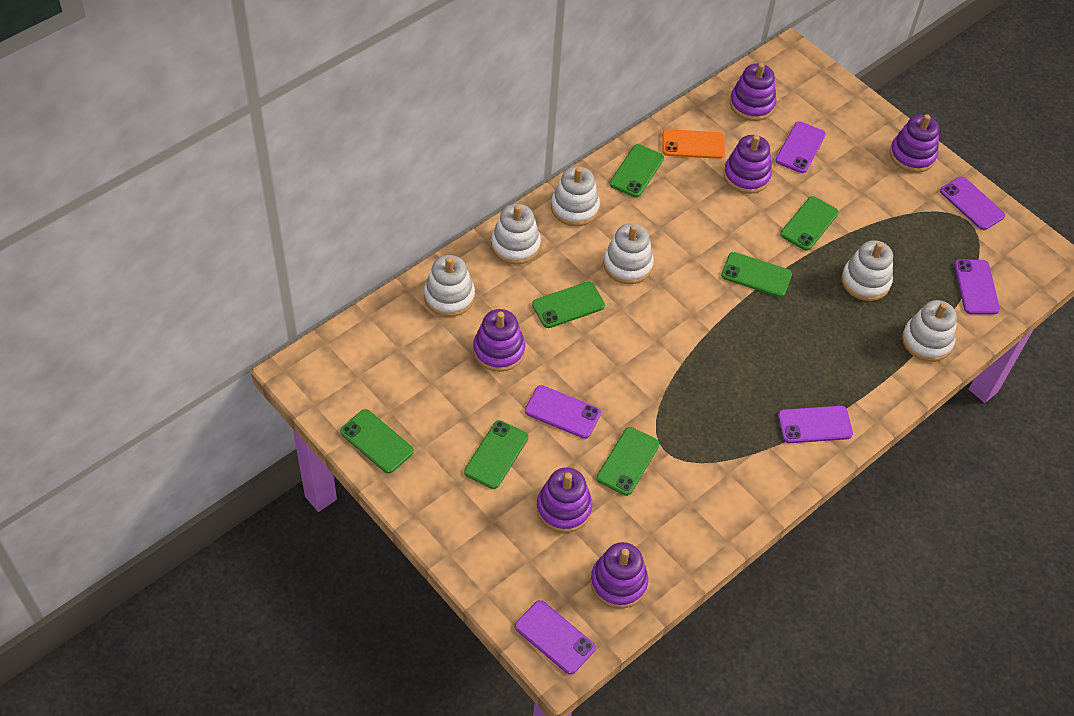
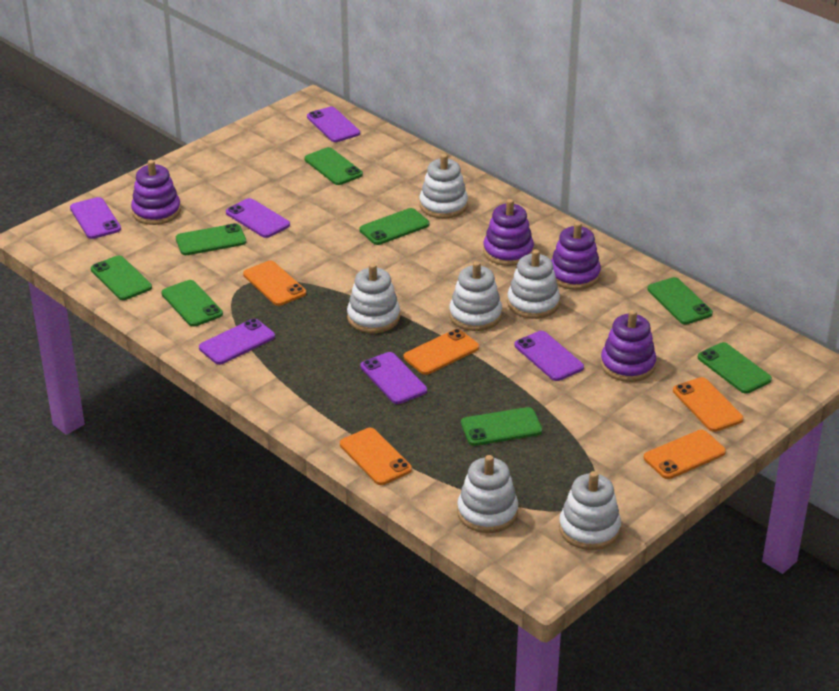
green phone: 7 -> 8
orange phone: 1 -> 5
purple stacking toy: 6 -> 4

